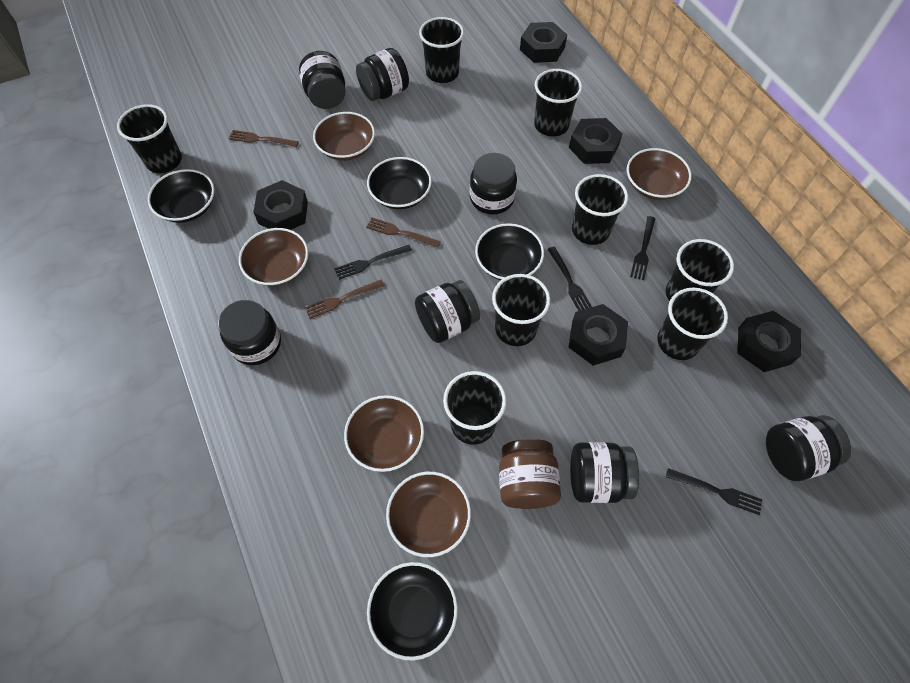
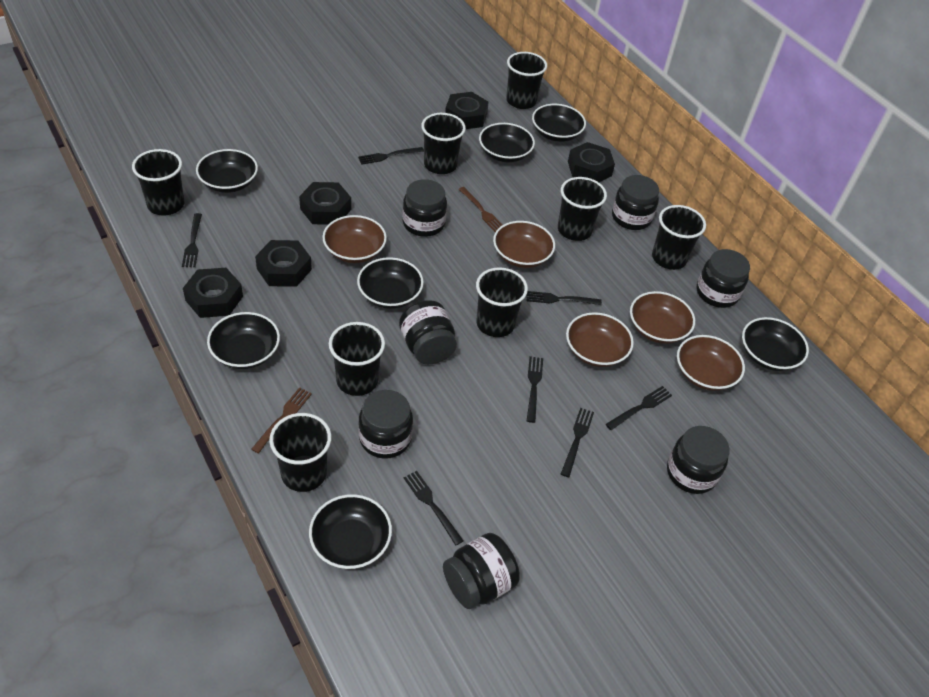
black bowl: 4 -> 7
black fork: 4 -> 7
brown fork: 3 -> 2
brown jar: 1 -> 0

